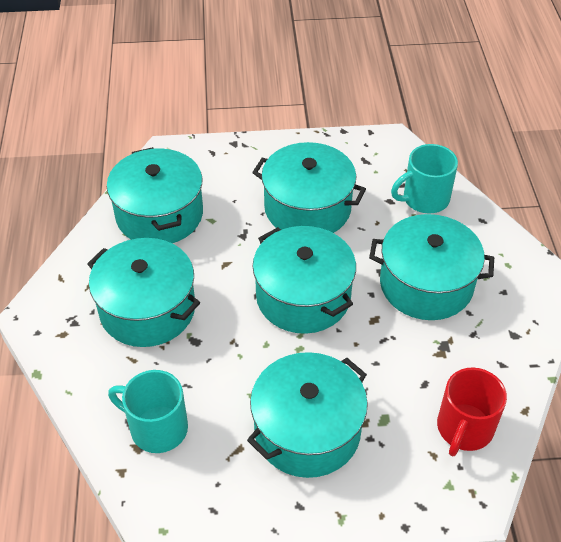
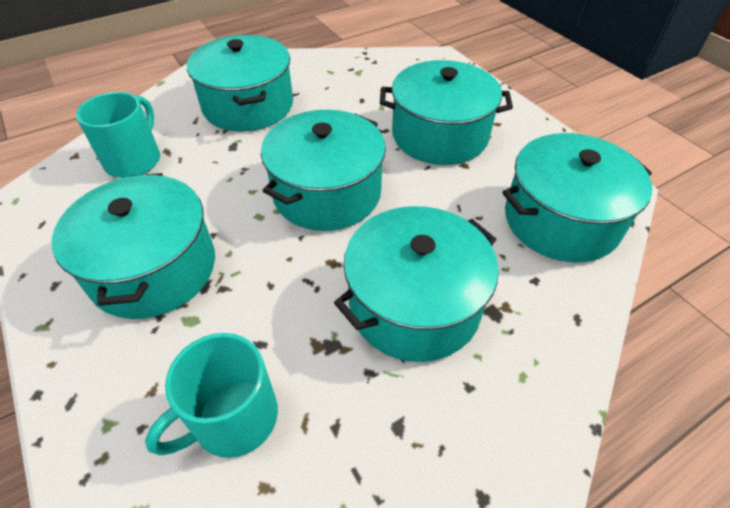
red mug: 1 -> 0

